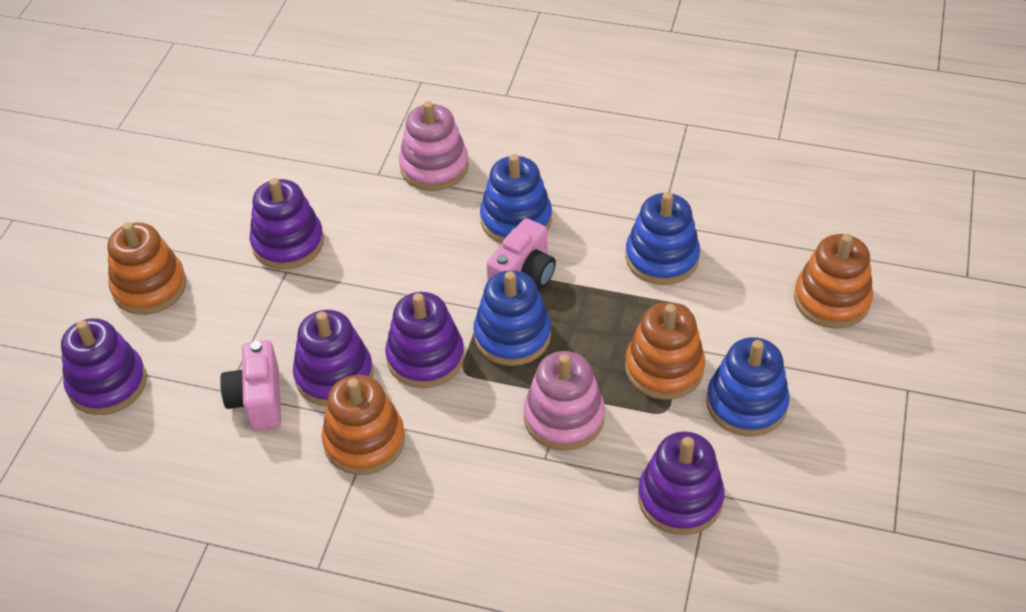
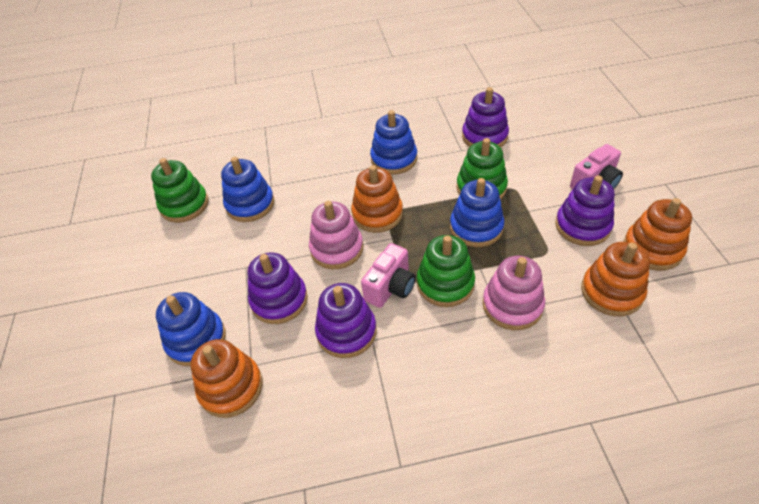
green stacking toy: 0 -> 3
purple stacking toy: 5 -> 4

